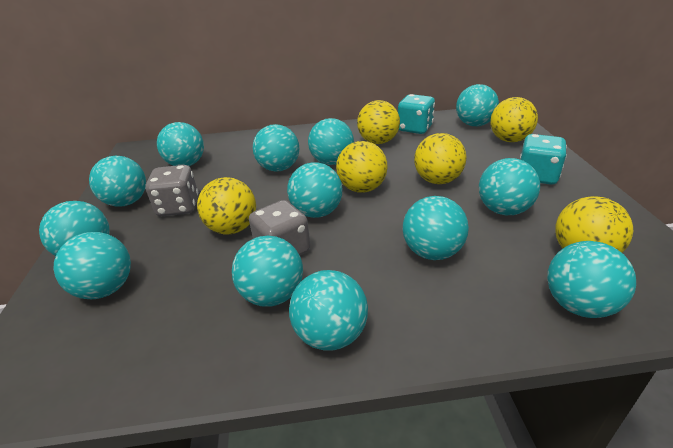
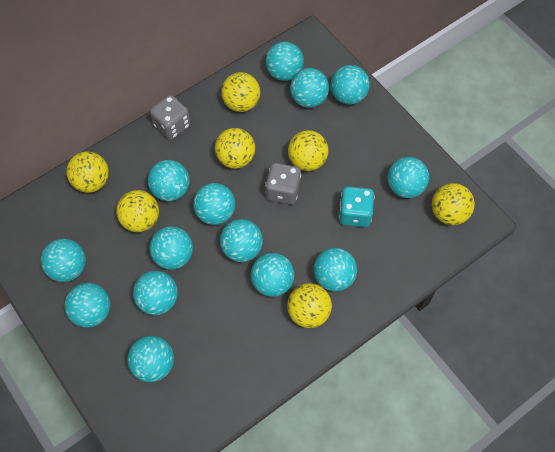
turquoise ball: 13 -> 14
turquoise dice: 2 -> 1
yellow ball: 6 -> 7

